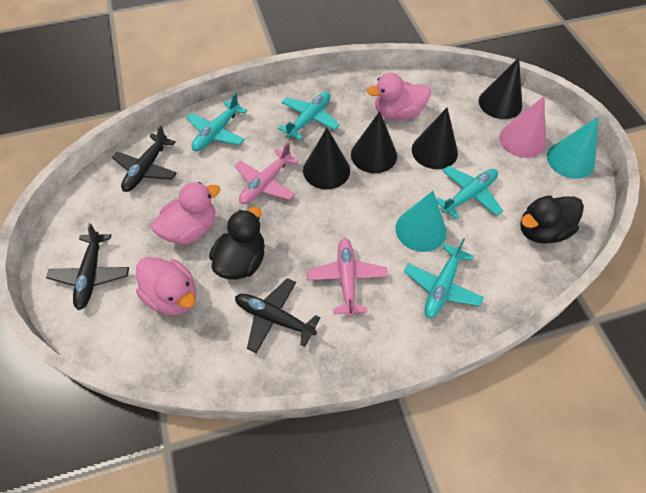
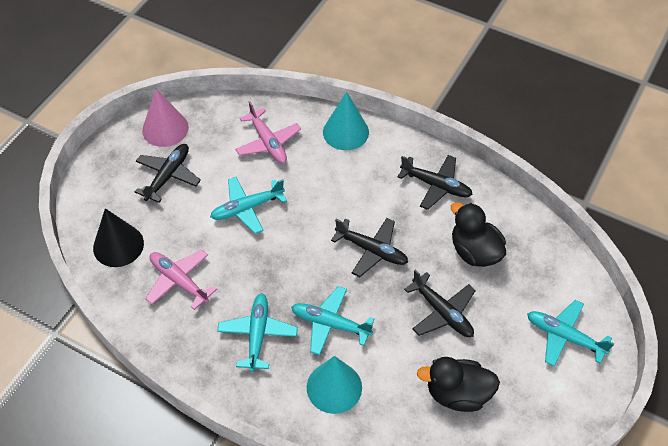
black cone: 4 -> 1
black plane: 3 -> 4
pink duck: 3 -> 0

